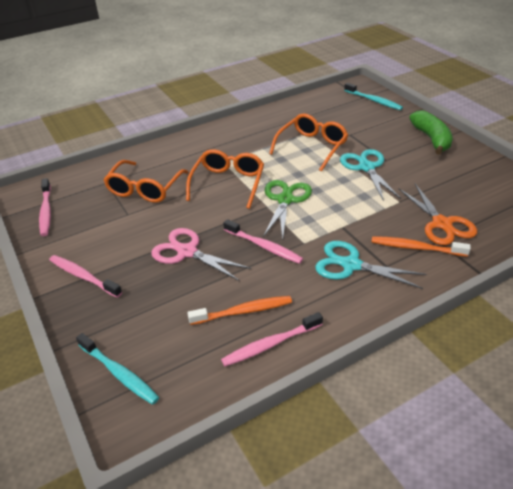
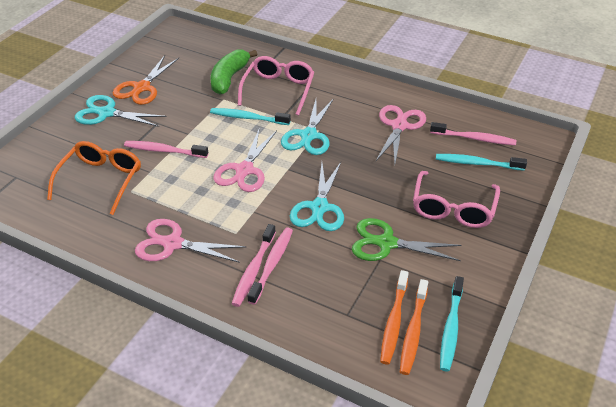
orange glasses: 3 -> 1
pink glasses: 0 -> 2
pink scissors: 1 -> 3
turquoise scissors: 2 -> 3
turquoise toothbrush: 2 -> 3

